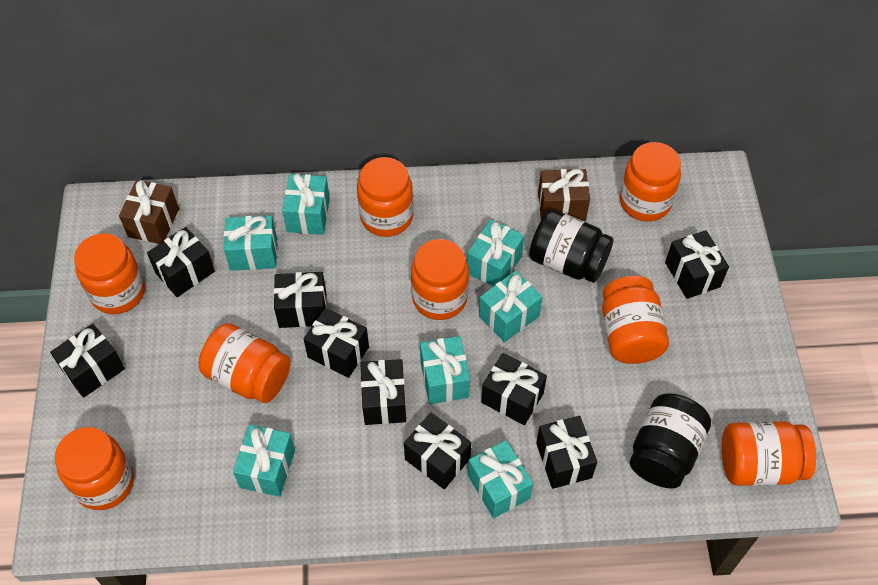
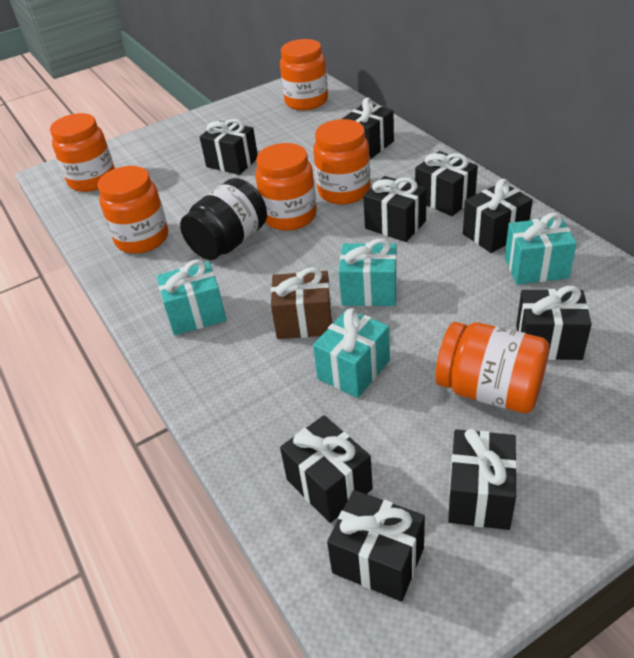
black jar: 2 -> 1
brown gift: 2 -> 1
orange jar: 8 -> 6
turquoise gift: 7 -> 4

